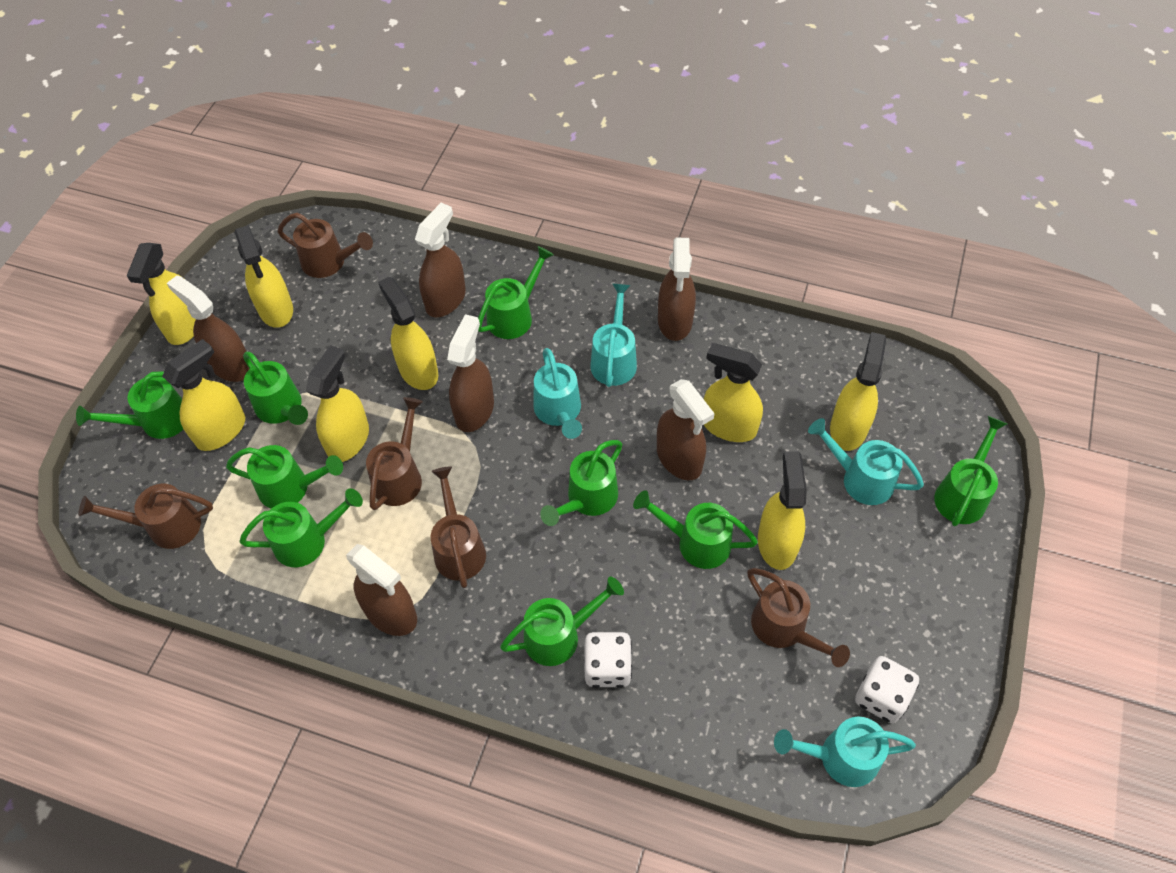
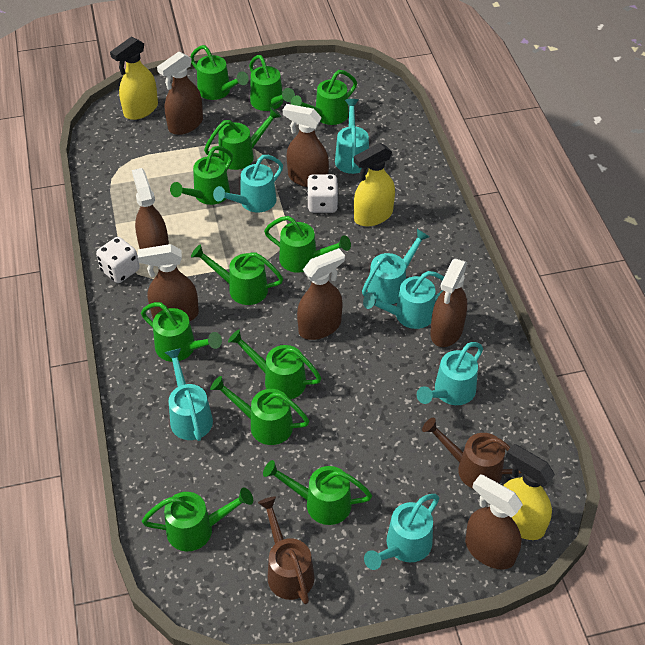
brown spray bottle: 6 -> 7
brown watering can: 5 -> 2
green watering can: 9 -> 12
turquoise watering can: 4 -> 7
yellow spray bottle: 8 -> 3

